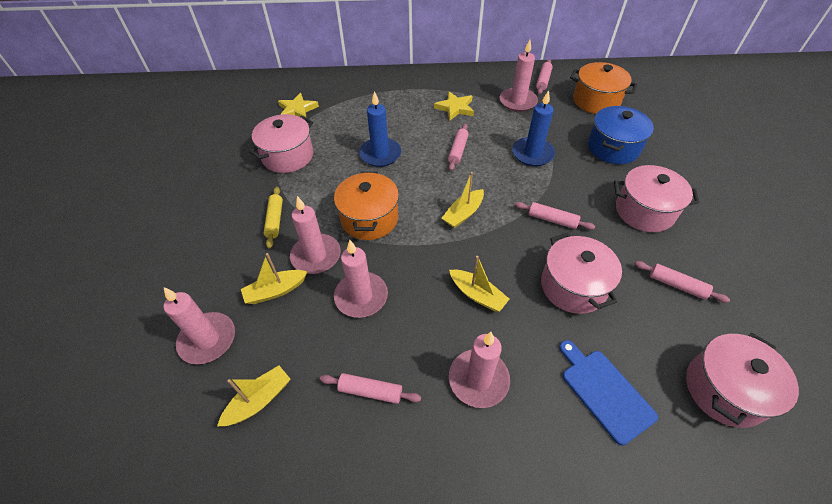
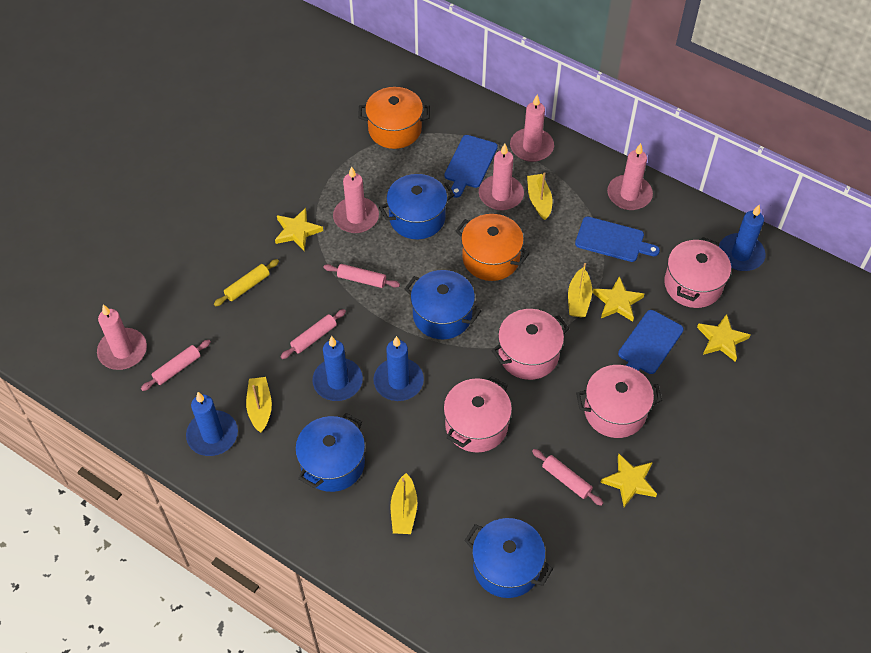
blue candle: 2 -> 4
blue cutting board: 1 -> 3
blue pot: 1 -> 4
pink rolling pin: 5 -> 4
yellow star: 2 -> 4

